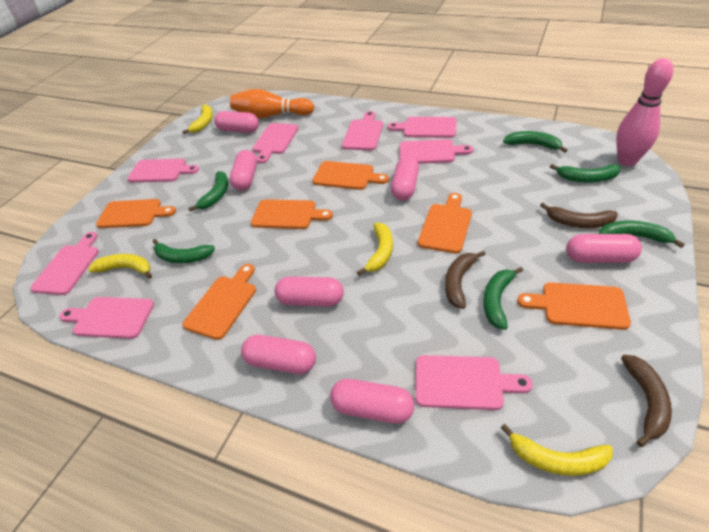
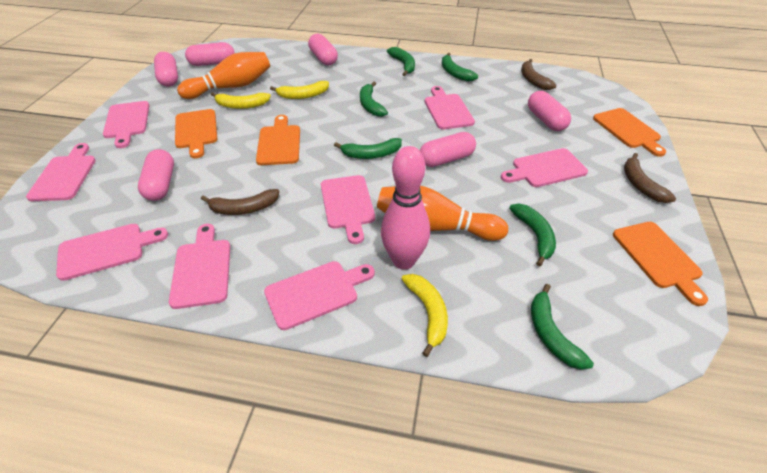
orange bowling pin: 1 -> 2
orange cutting board: 6 -> 4
pink capsule: 7 -> 6
yellow banana: 4 -> 3

